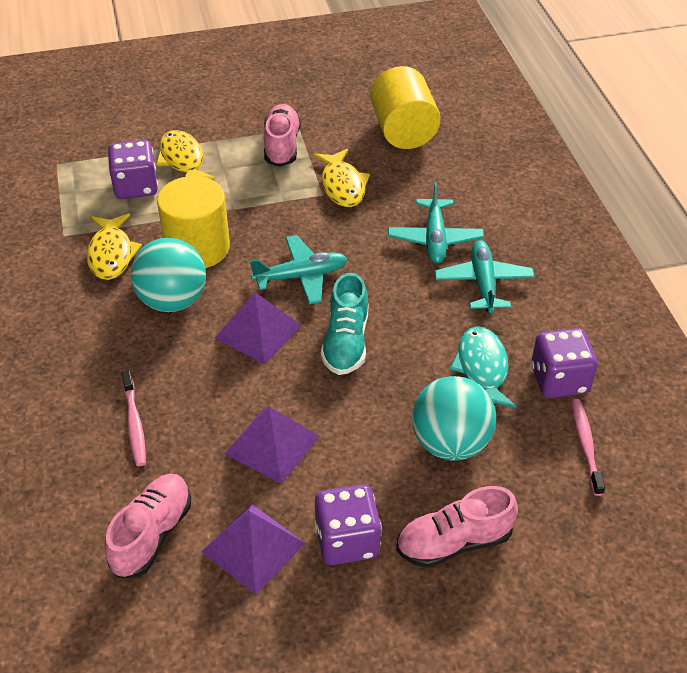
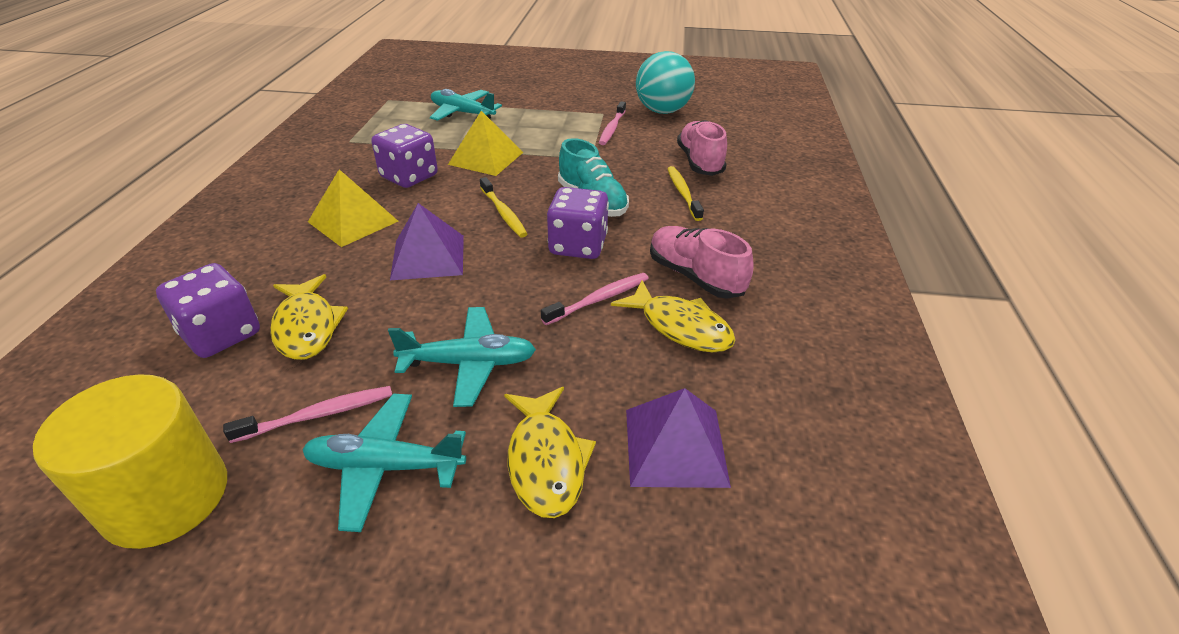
pink shoe: 3 -> 2
pink toothbrush: 2 -> 3
purple pyramid: 3 -> 2
turquoise ball: 2 -> 1
turquoise fish: 1 -> 0
yellow cylinder: 2 -> 1
yellow pyramid: 0 -> 2
yellow toothbrush: 0 -> 2

